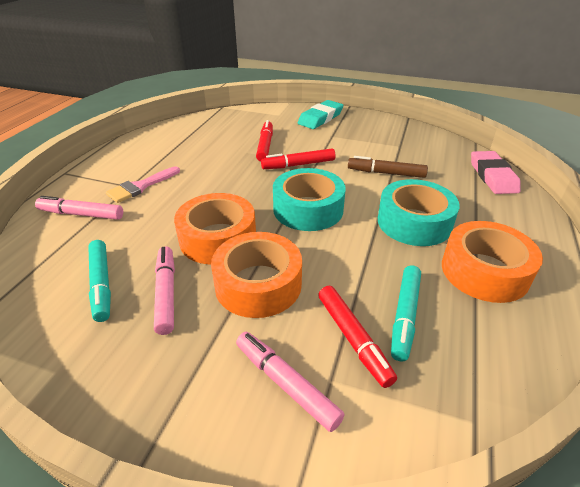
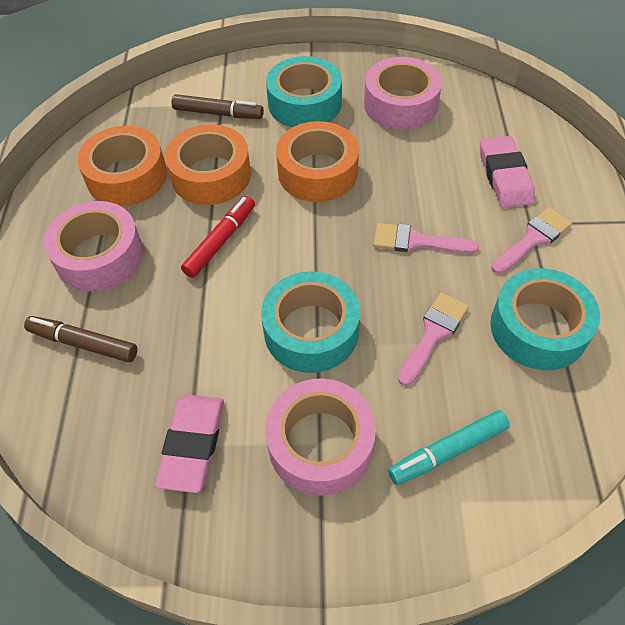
brown marker: 1 -> 2
pink brush: 1 -> 3
pink eraser: 1 -> 2
pink marker: 3 -> 0
pink tape: 0 -> 3
red marker: 3 -> 1
turquoise eraser: 1 -> 0
turquoise marker: 2 -> 1
turquoise tape: 2 -> 3

